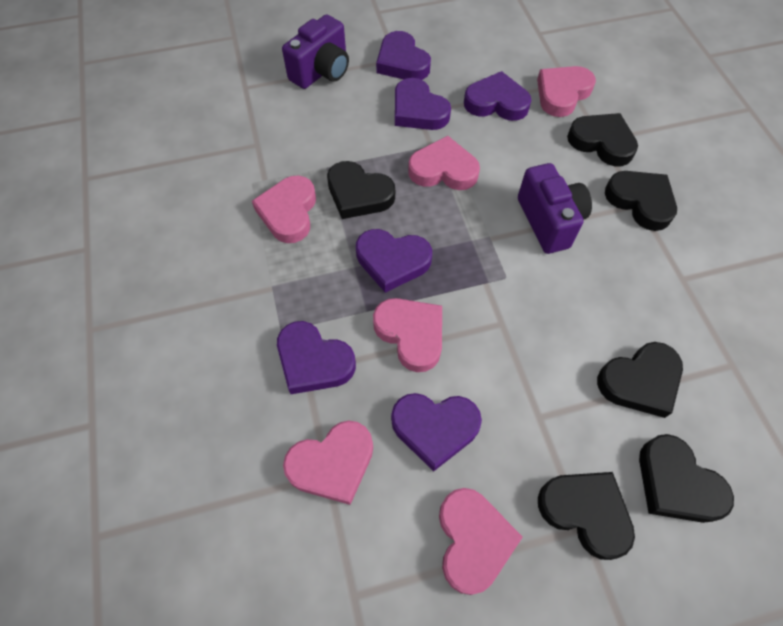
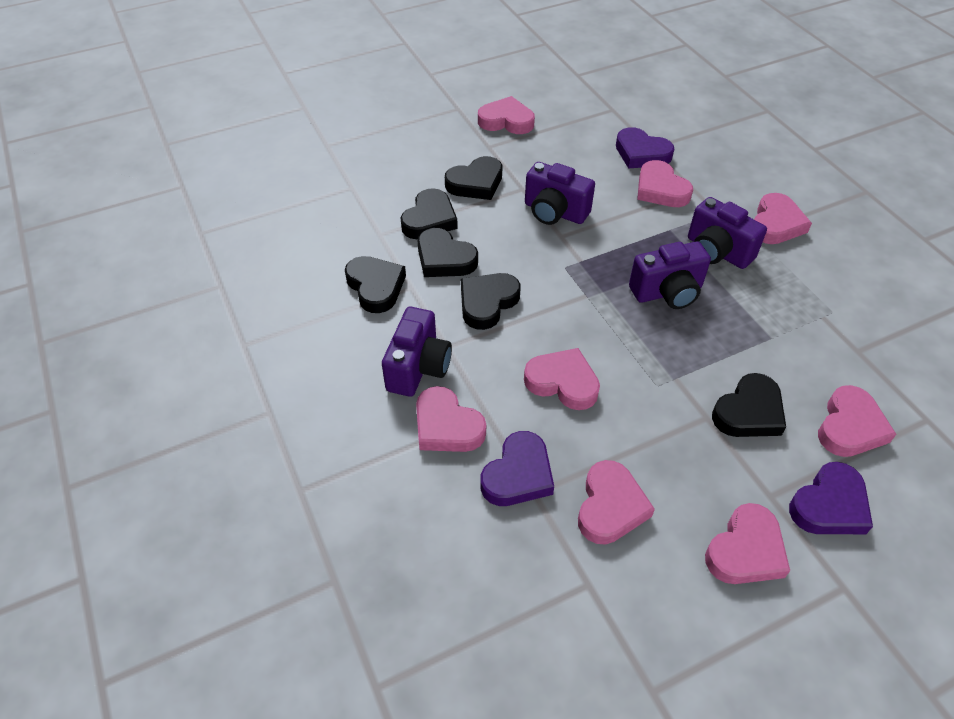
pink heart: 6 -> 8
purple camera: 2 -> 4
purple heart: 6 -> 3

